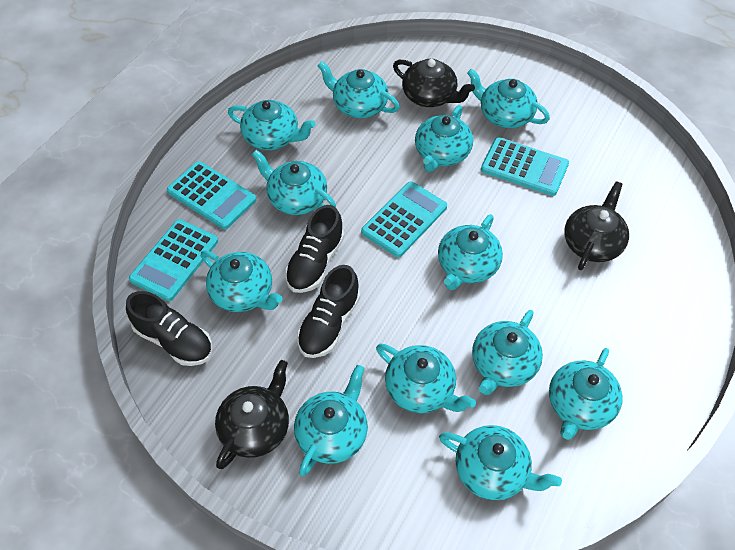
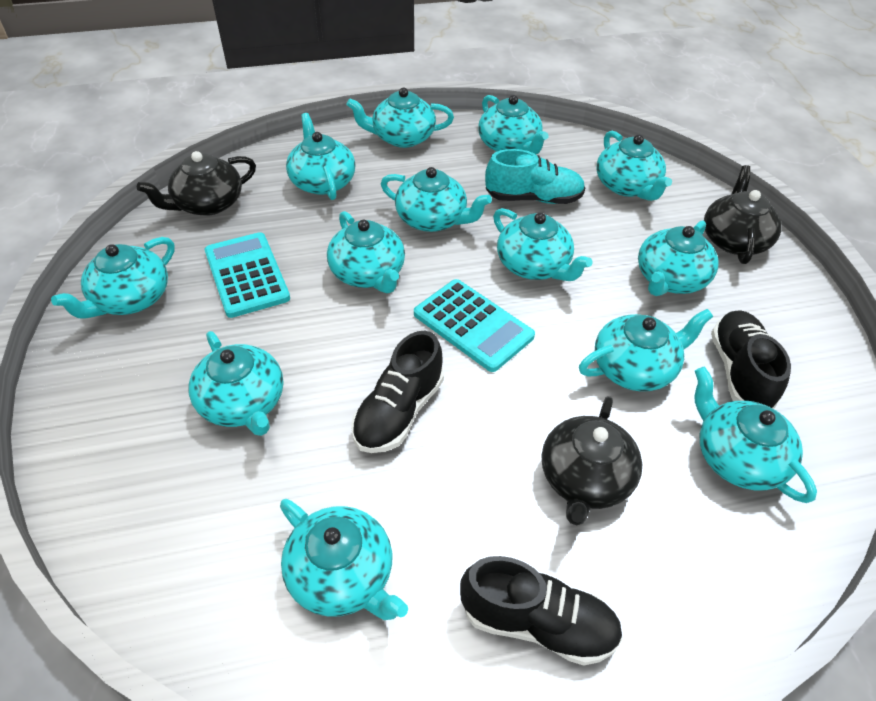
turquoise calculator: 4 -> 2
turquoise shoe: 0 -> 1
turquoise teapot: 12 -> 13

